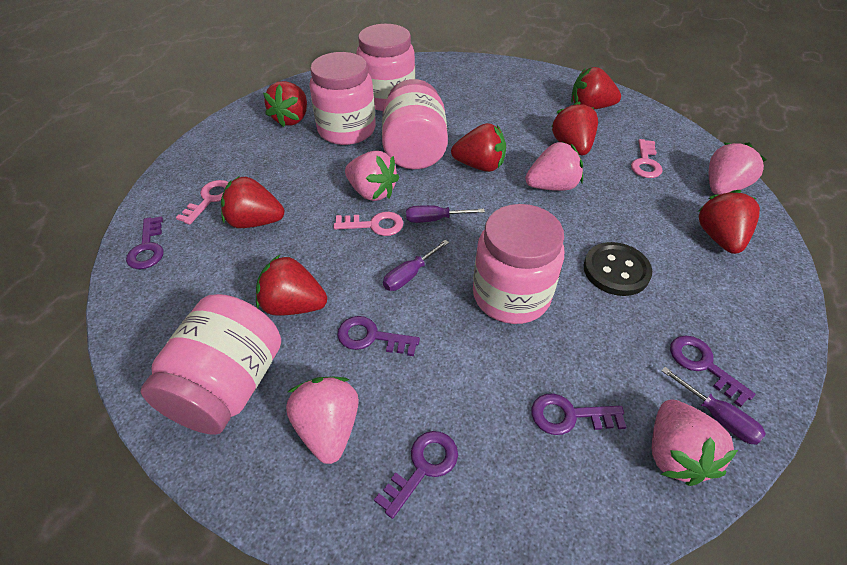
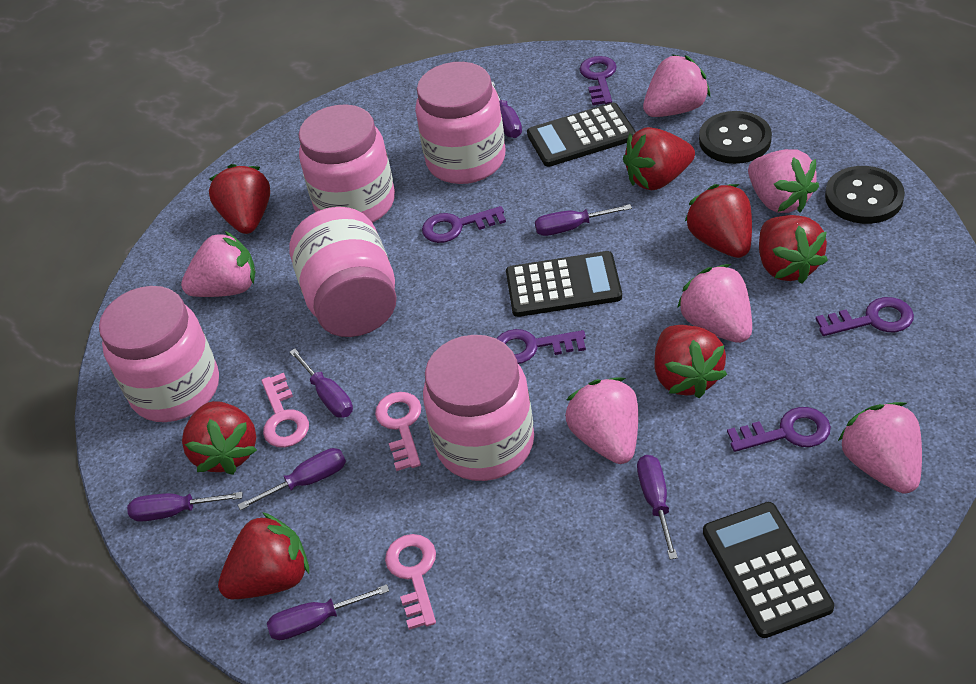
black button: 1 -> 2
black calculator: 0 -> 3
pink strawberry: 5 -> 6
purple screwdriver: 3 -> 7

